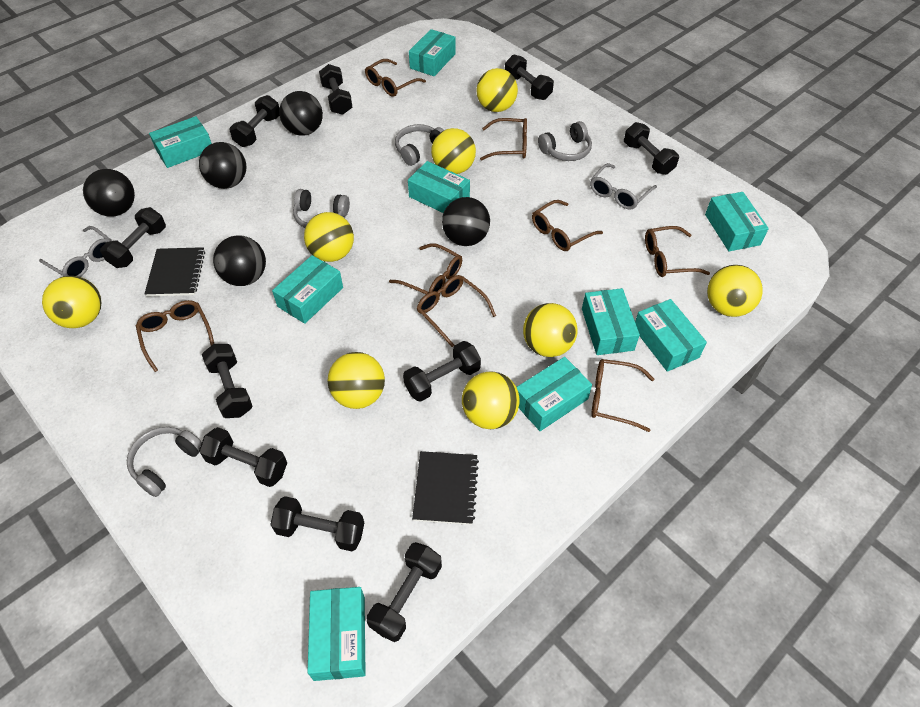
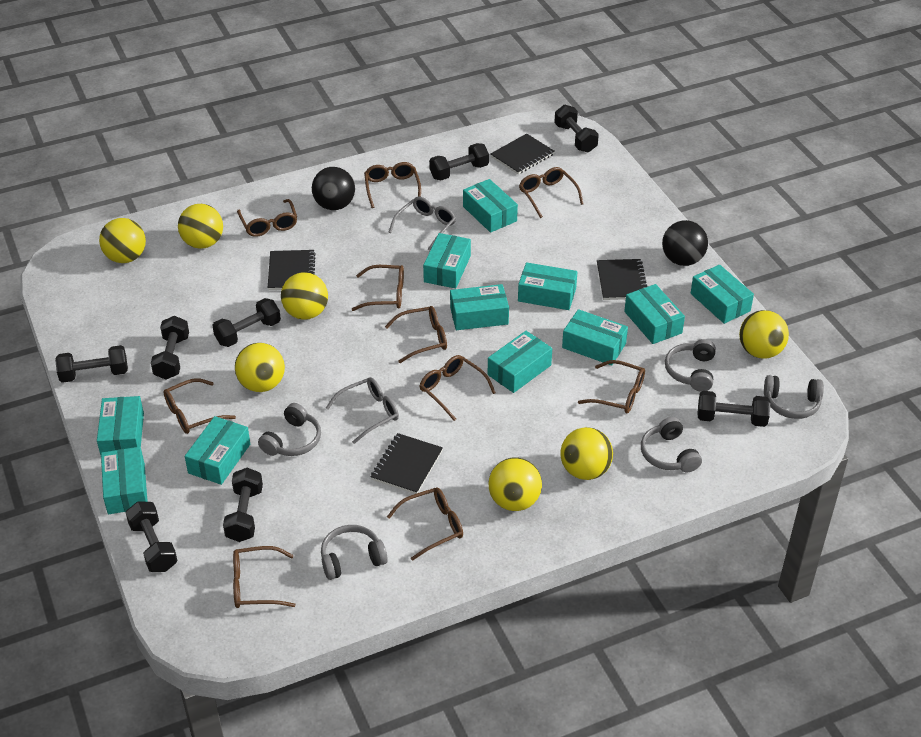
black ball: 5 -> 2
black dumbbell: 10 -> 8
black notebook: 2 -> 4
brown glasses: 8 -> 10
grey headphones: 4 -> 5
turquoise box: 9 -> 11
yellow ball: 8 -> 7

